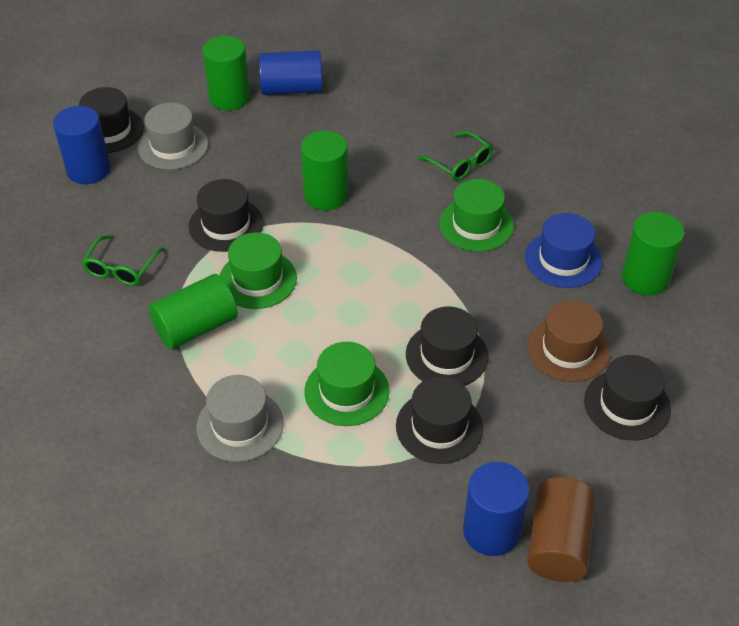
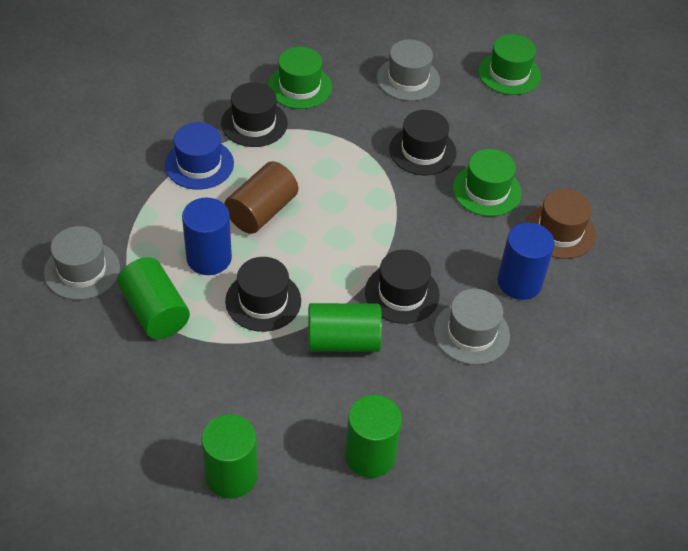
black hat: 5 -> 4
blue cylinder: 3 -> 2
green glasses: 2 -> 0
grey hat: 2 -> 3

